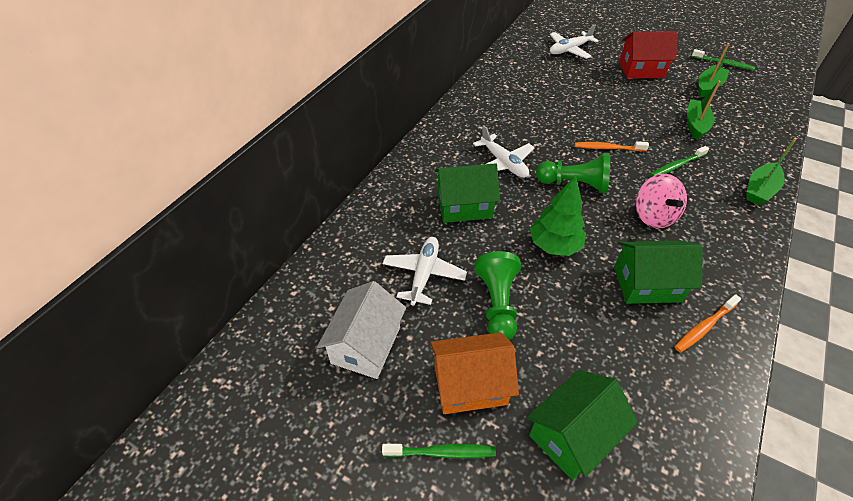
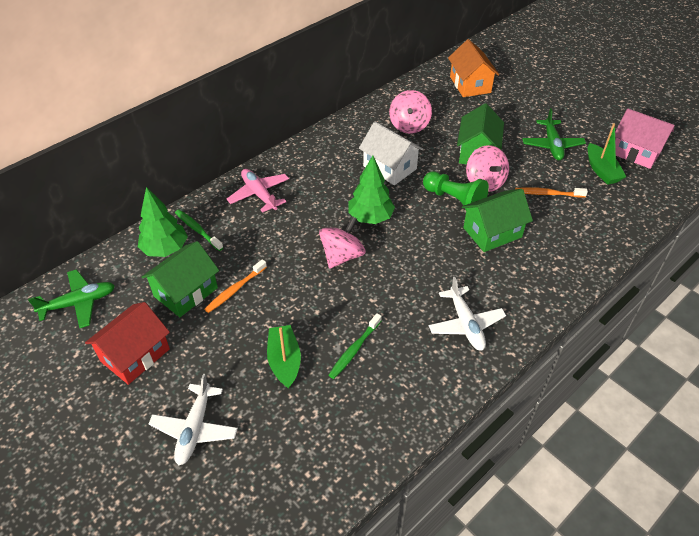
green boat: 3 -> 2
green pawn: 2 -> 1
green plane: 0 -> 2
green toothbrush: 3 -> 2
green tree: 1 -> 2
pink house: 0 -> 1
pink plane: 0 -> 1
pink spinning top: 1 -> 3
white plane: 3 -> 2

